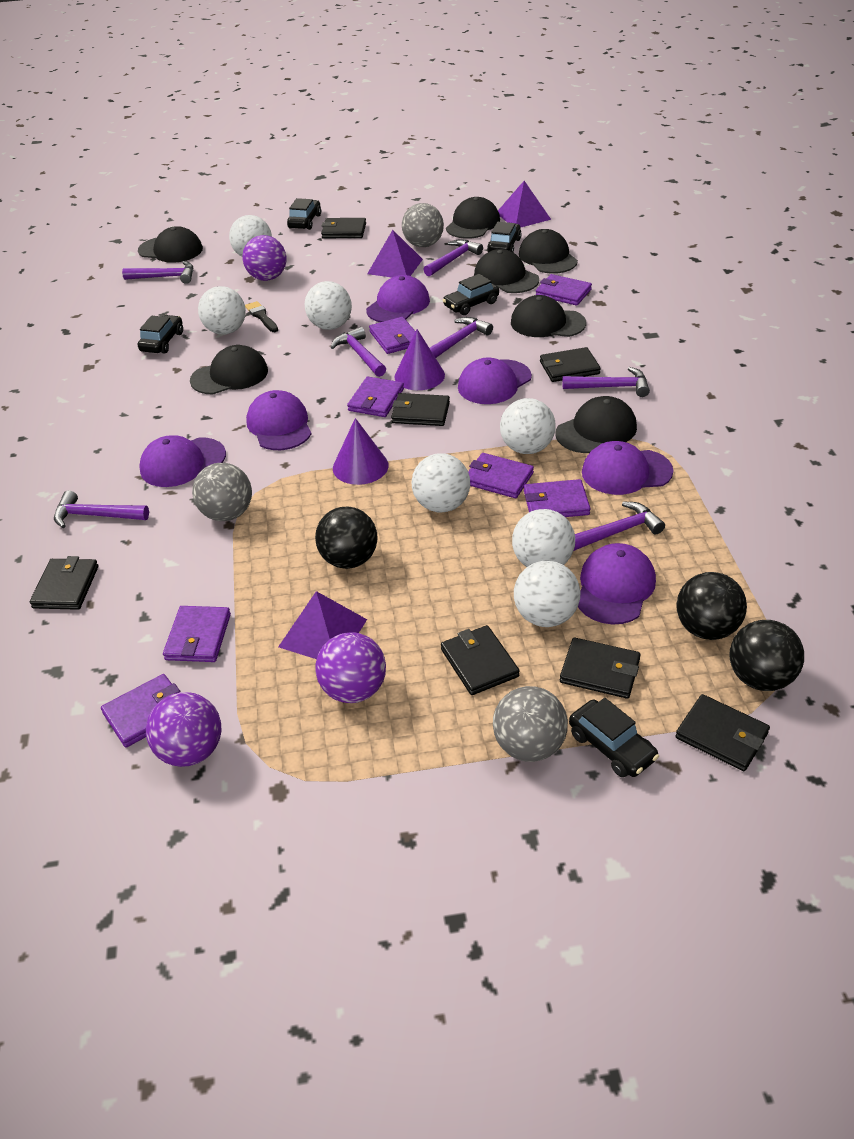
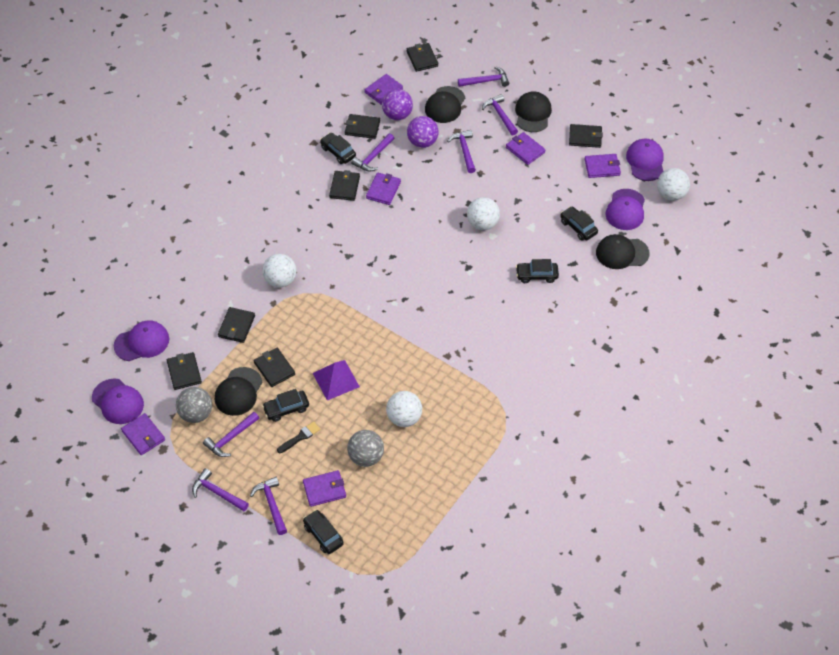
black ball: 3 -> 0
black cap: 7 -> 4
grey ball: 3 -> 2
purple ball: 3 -> 2
purple cap: 6 -> 4
purple cone: 2 -> 0
purple pyramid: 3 -> 1
purple wallet: 7 -> 6
white ball: 7 -> 4

